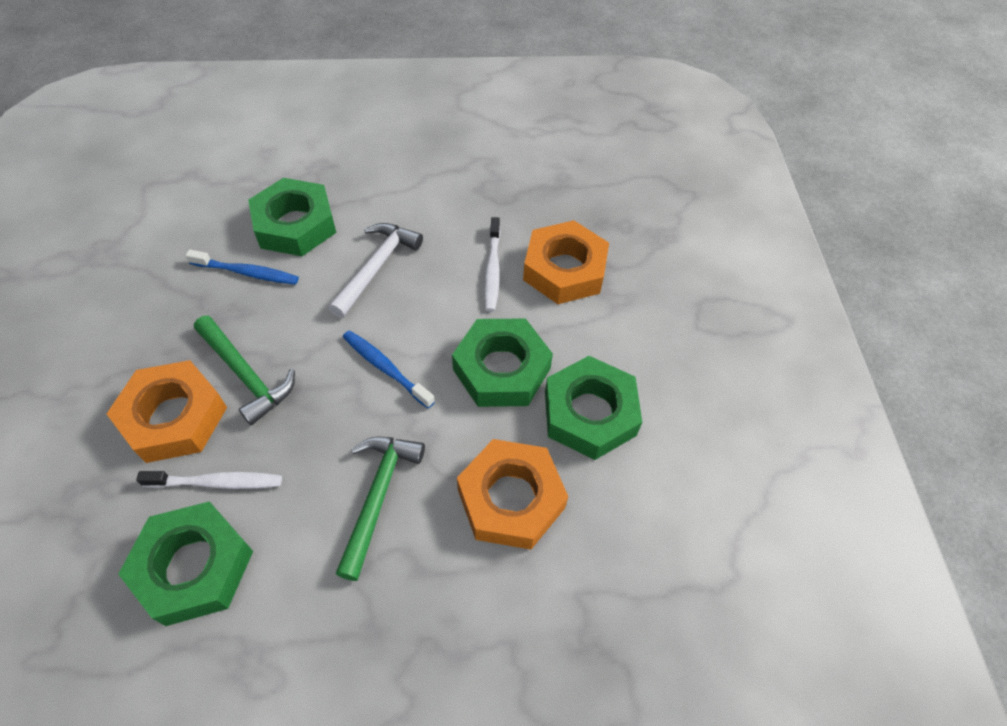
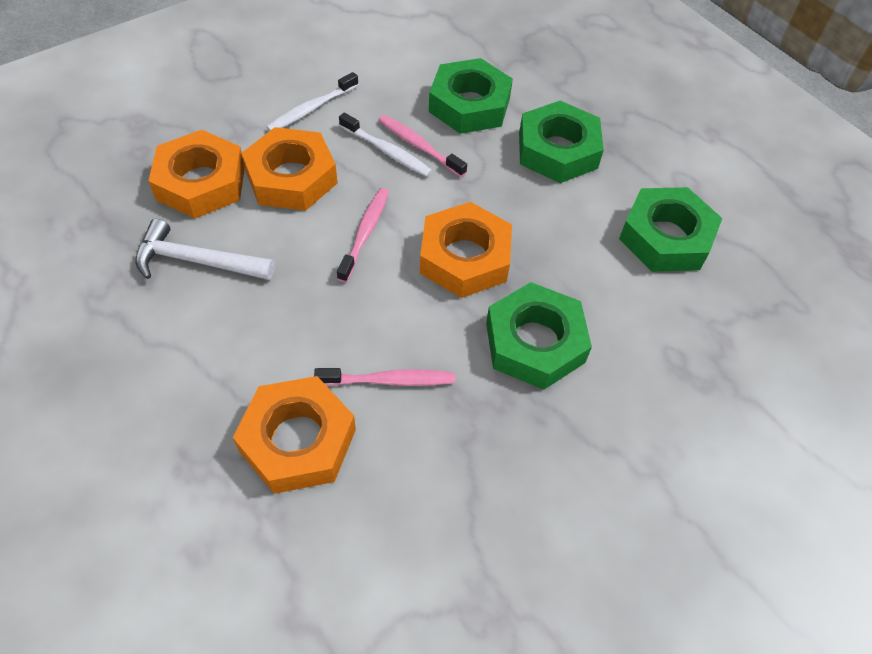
blue toothbrush: 2 -> 0
green hammer: 2 -> 0
orange nut: 3 -> 4
pink toothbrush: 0 -> 3

